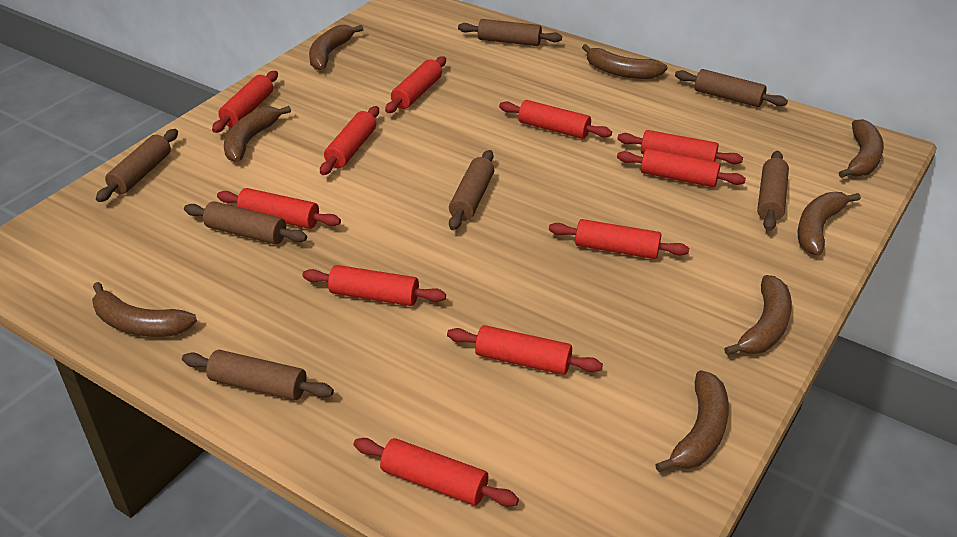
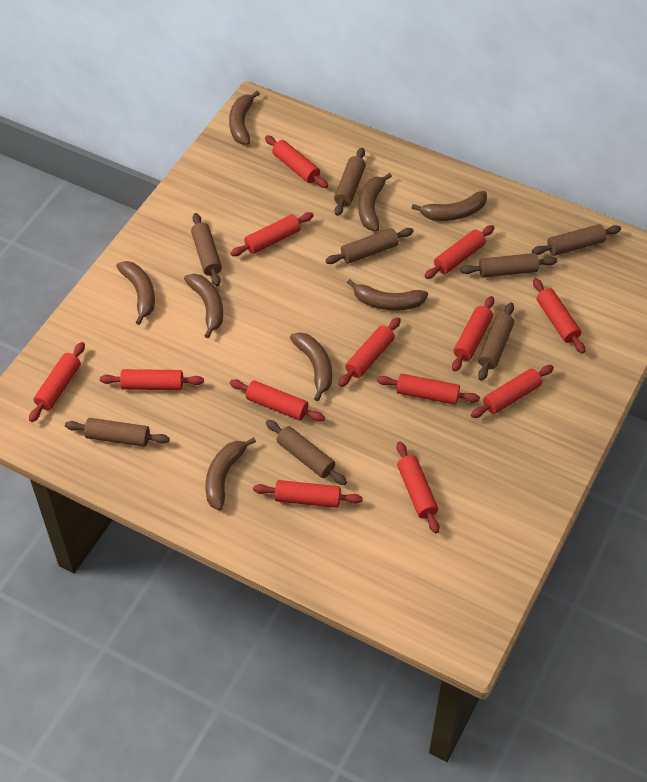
brown rolling pin: 7 -> 8
red rolling pin: 11 -> 13

